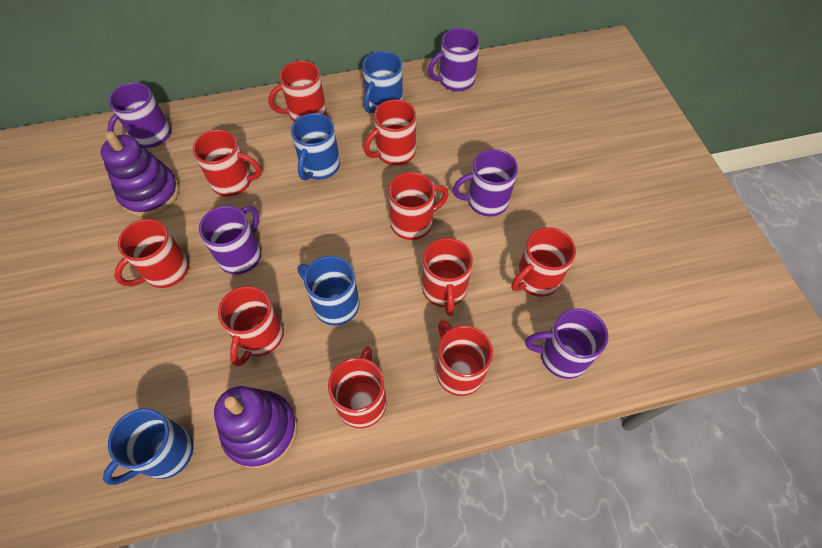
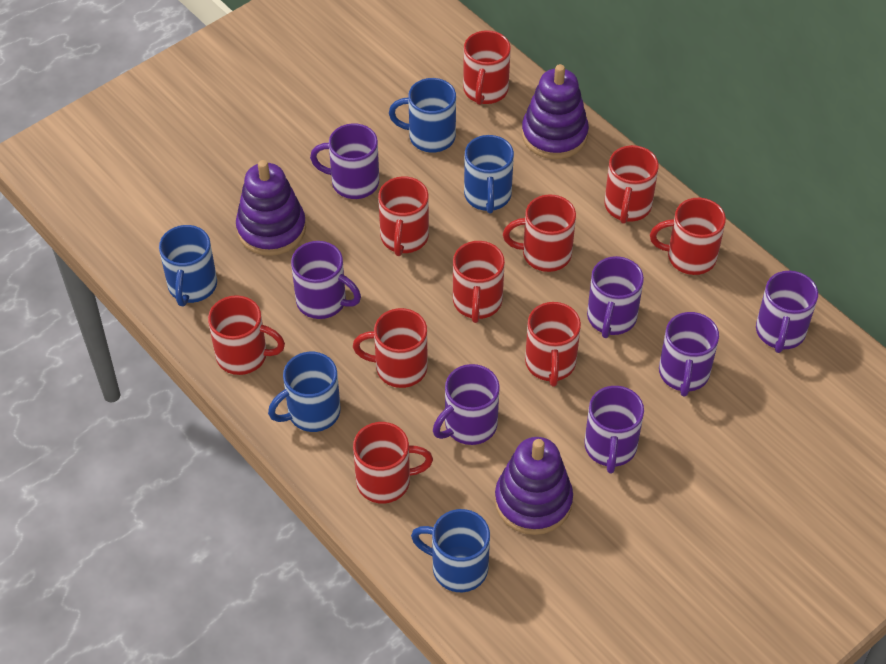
blue mug: 4 -> 5
purple mug: 5 -> 7
purple stacking toy: 2 -> 3

